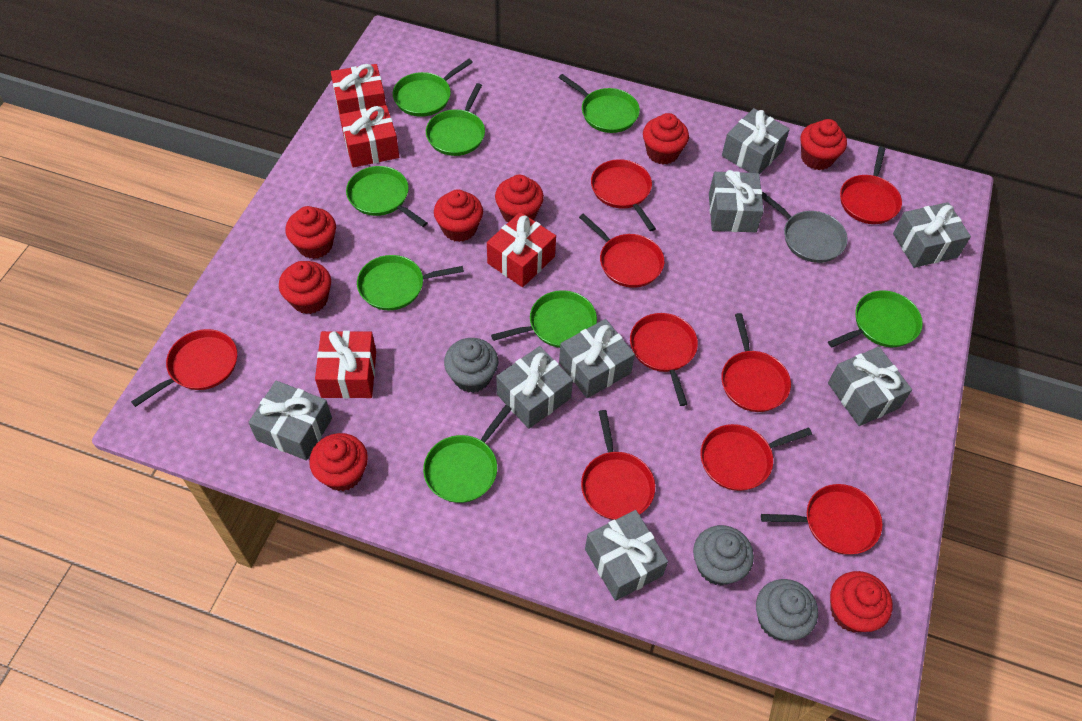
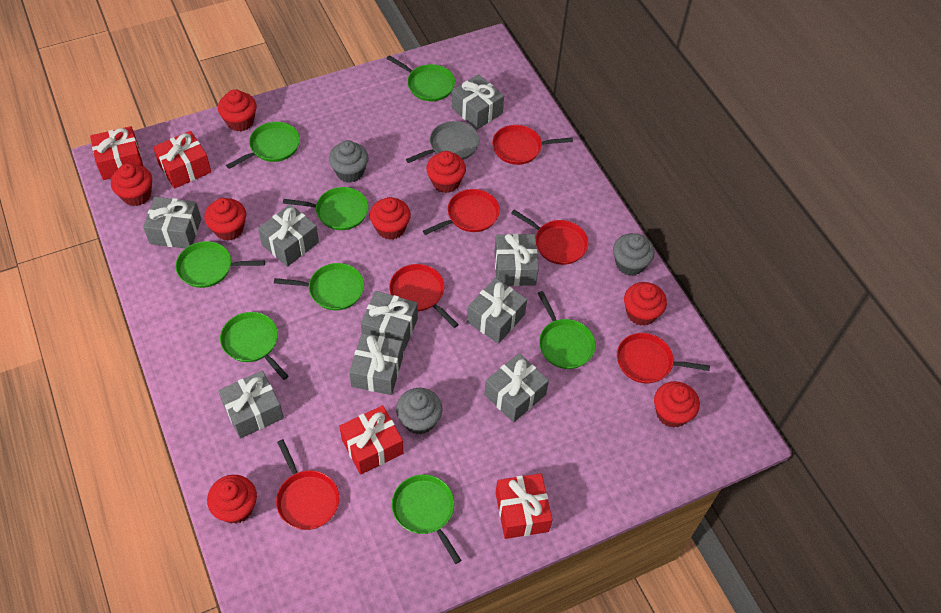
grey gift: 8 -> 9
red pan: 9 -> 6

